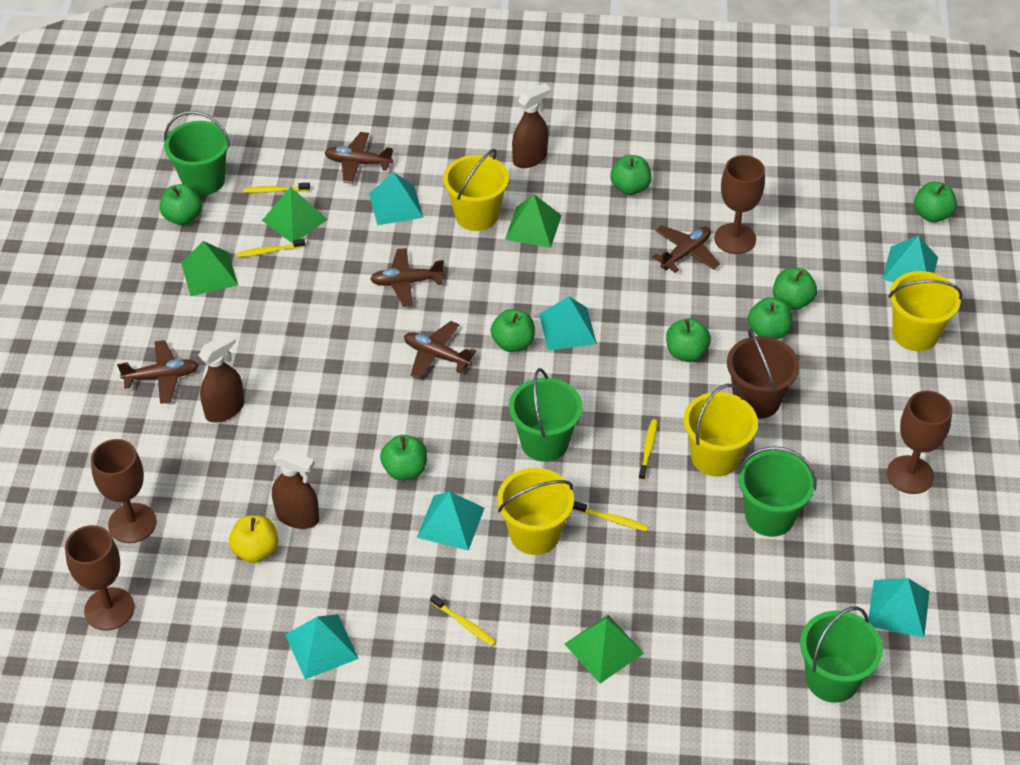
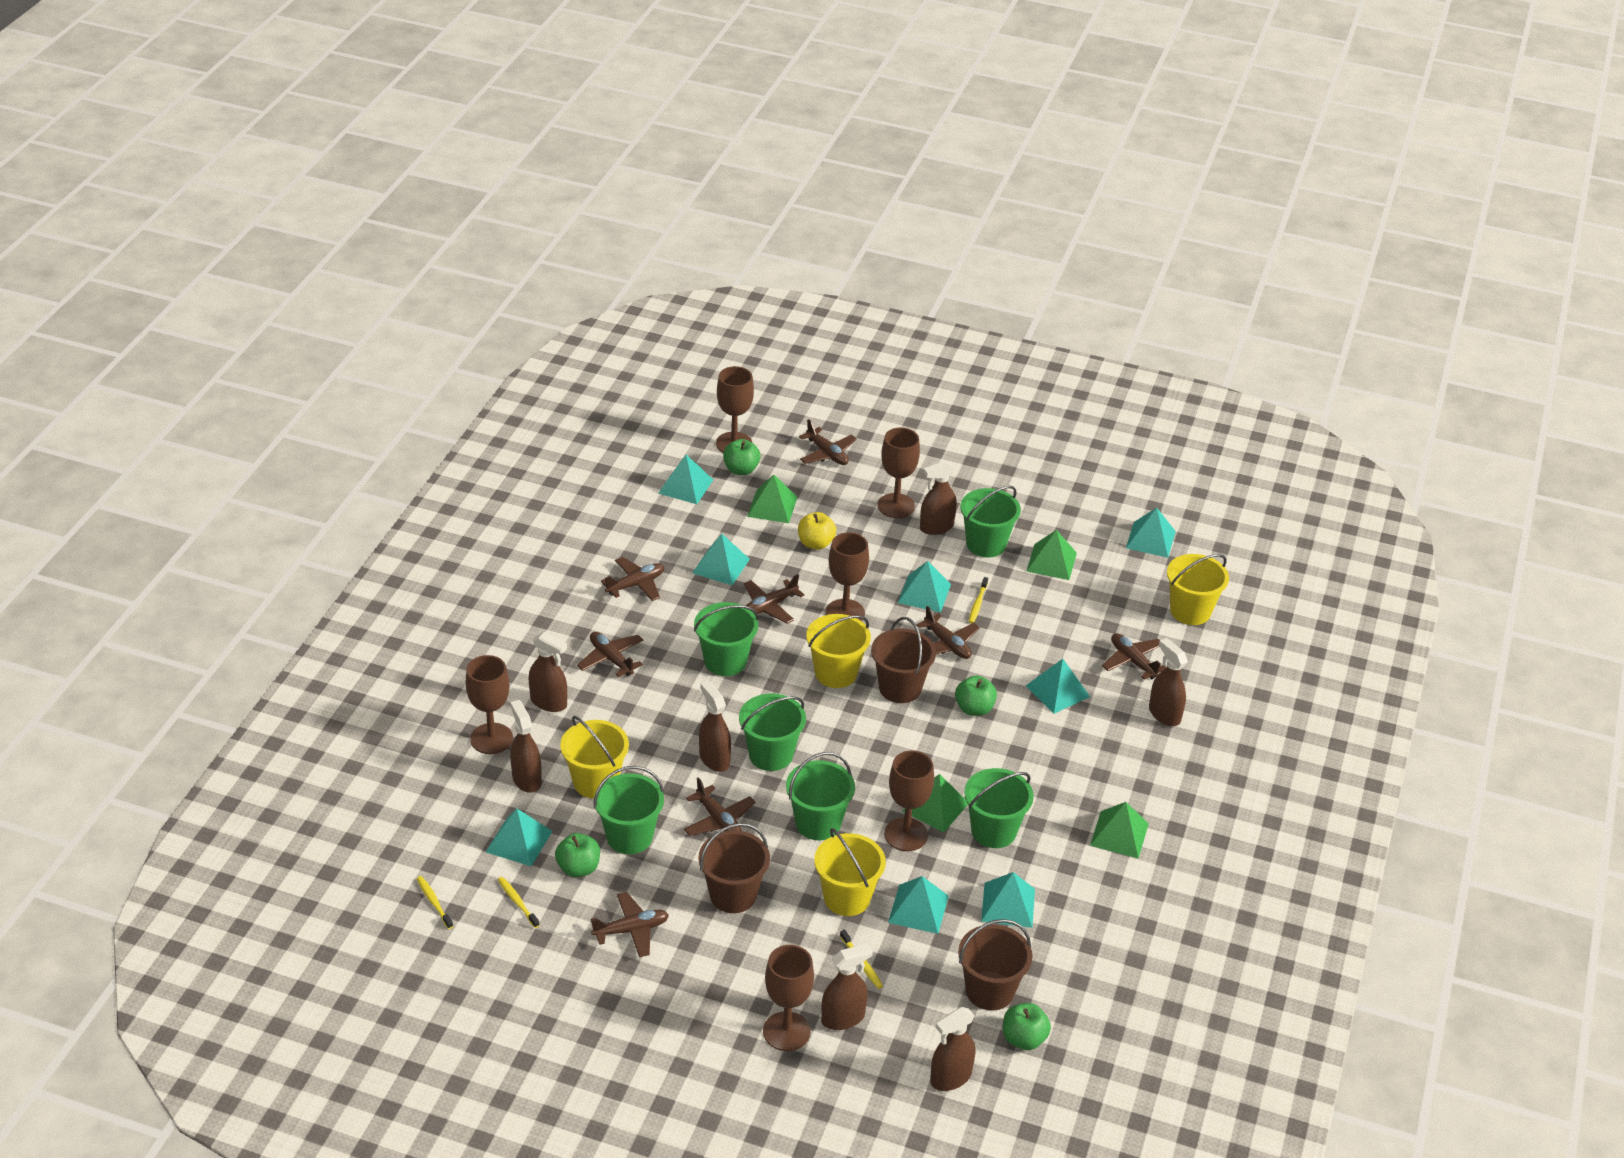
brown bucket: 1 -> 3
brown goblet: 4 -> 6
brown plane: 5 -> 8
brown spray bottle: 3 -> 7
green apple: 8 -> 4
green bucket: 4 -> 6
turquoise pyramid: 6 -> 8
yellow toothbrush: 5 -> 4

